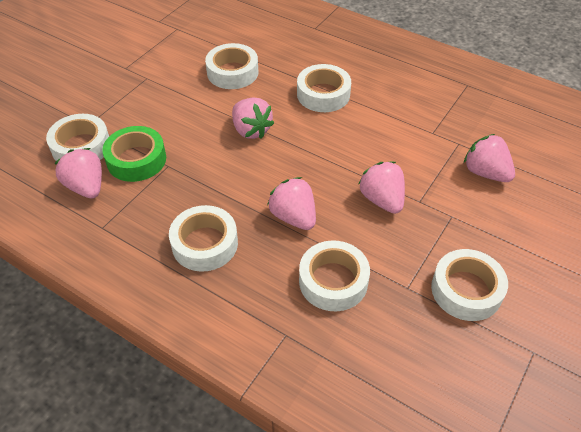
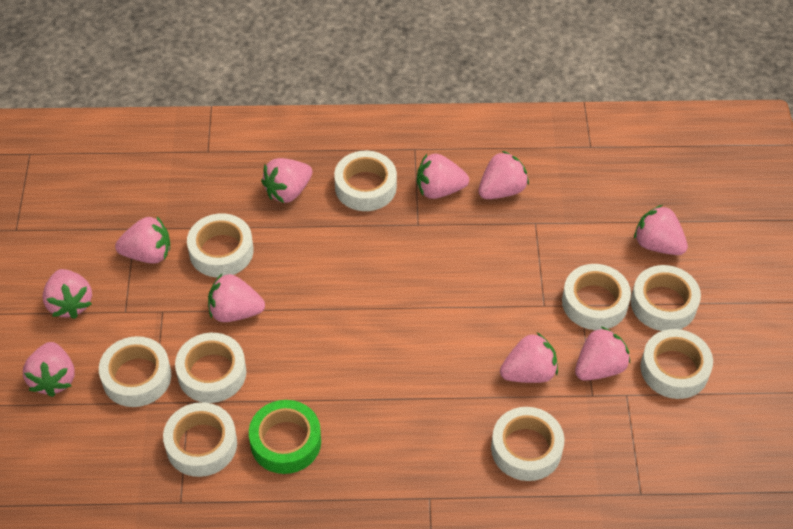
pink strawberry: 5 -> 10
white tape: 6 -> 9

